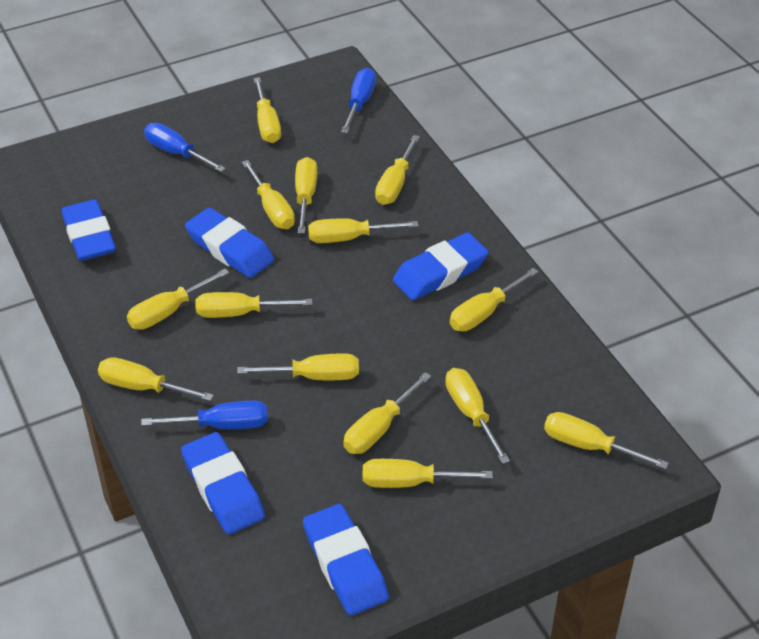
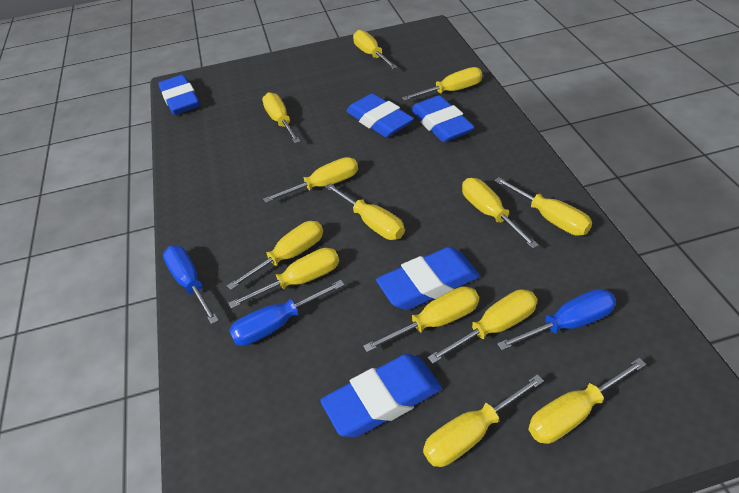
yellow screwdriver: 14 -> 13

